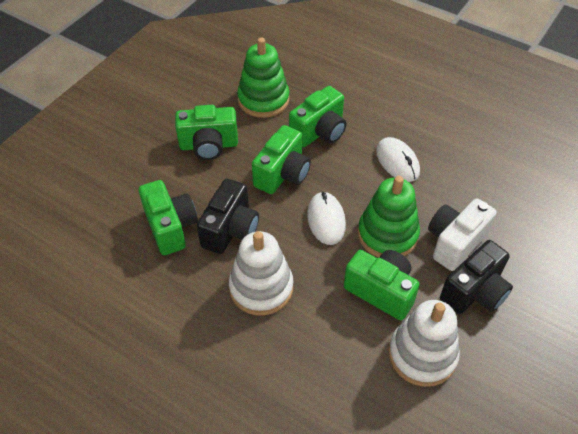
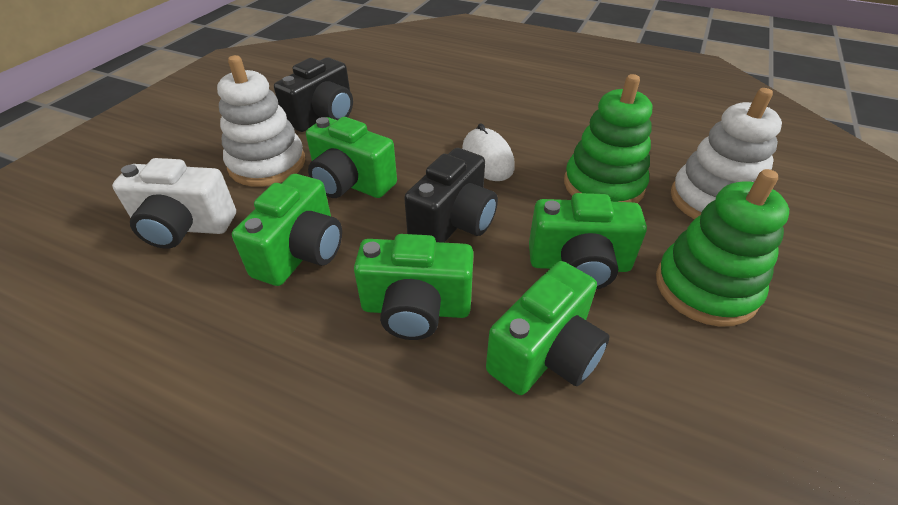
white mouse: 2 -> 1

